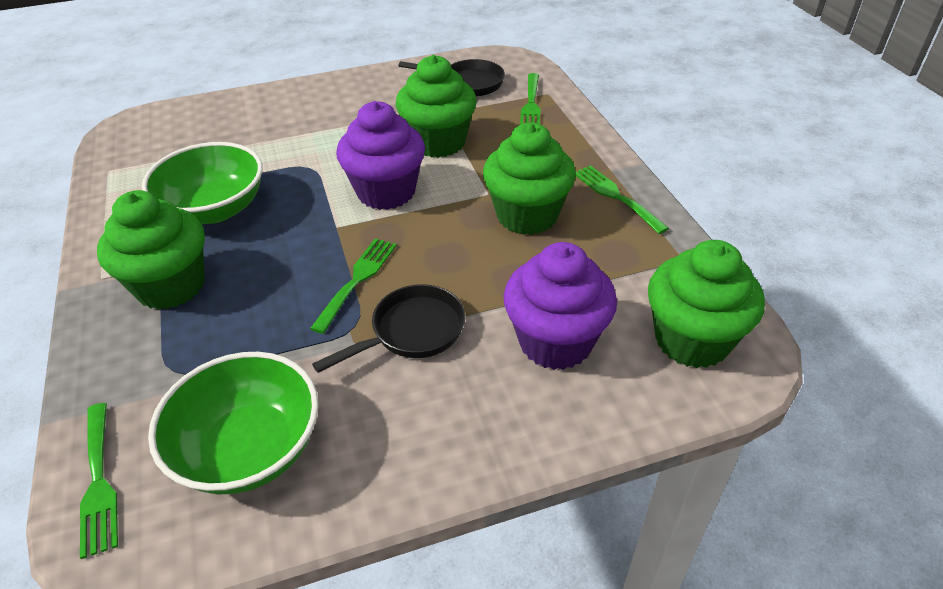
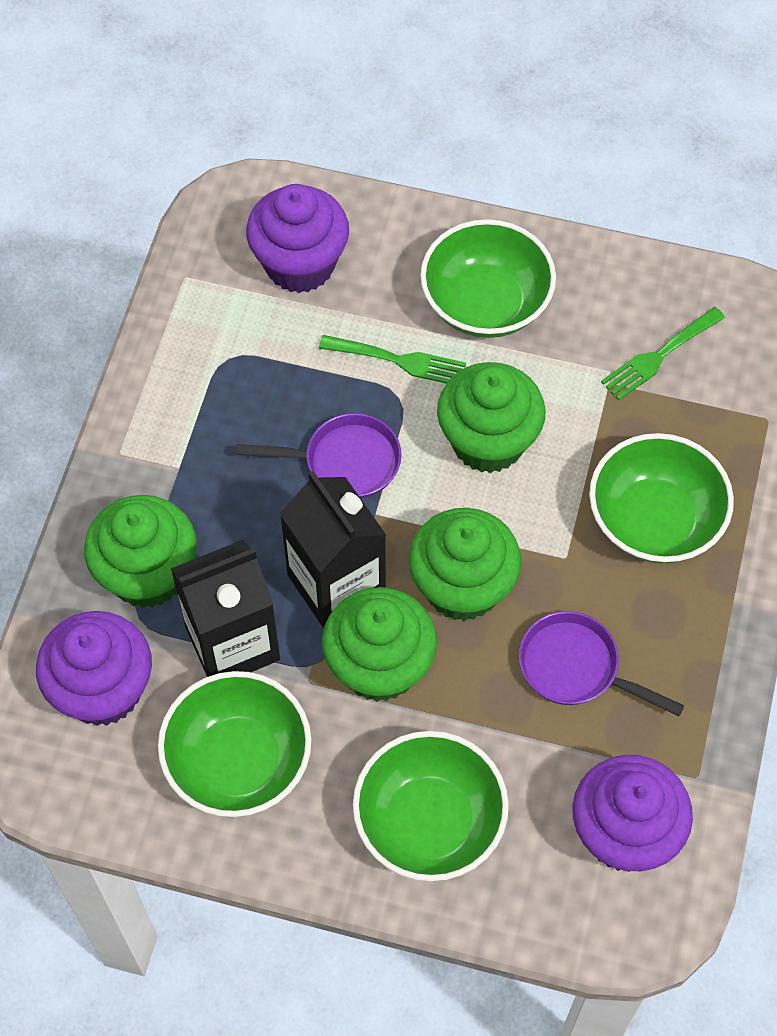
black carton: 0 -> 2
black pan: 2 -> 0
green bowl: 2 -> 4
green fork: 4 -> 2
purple cupcake: 2 -> 3
purple pan: 0 -> 2

